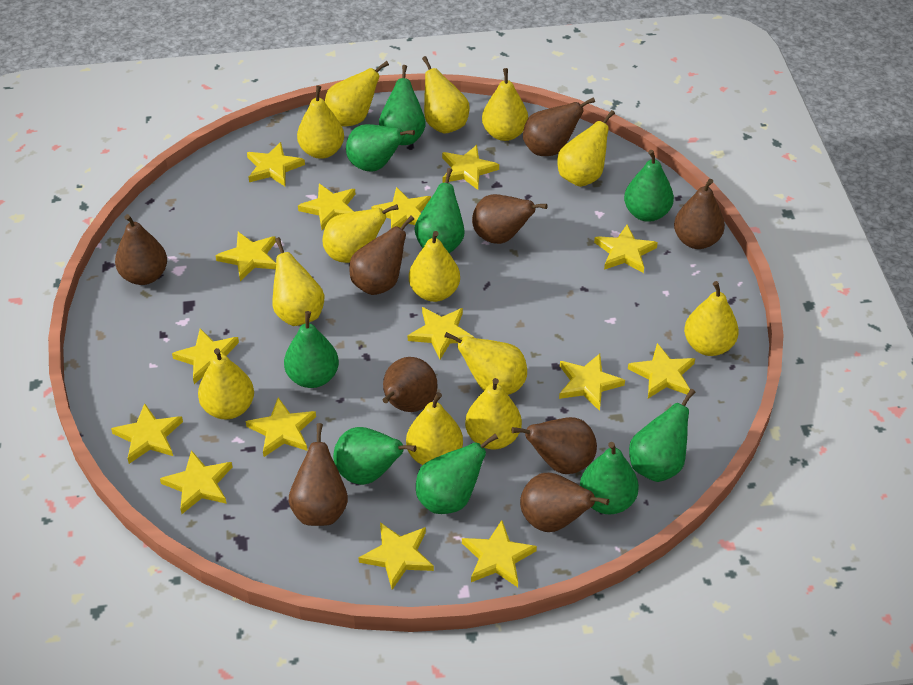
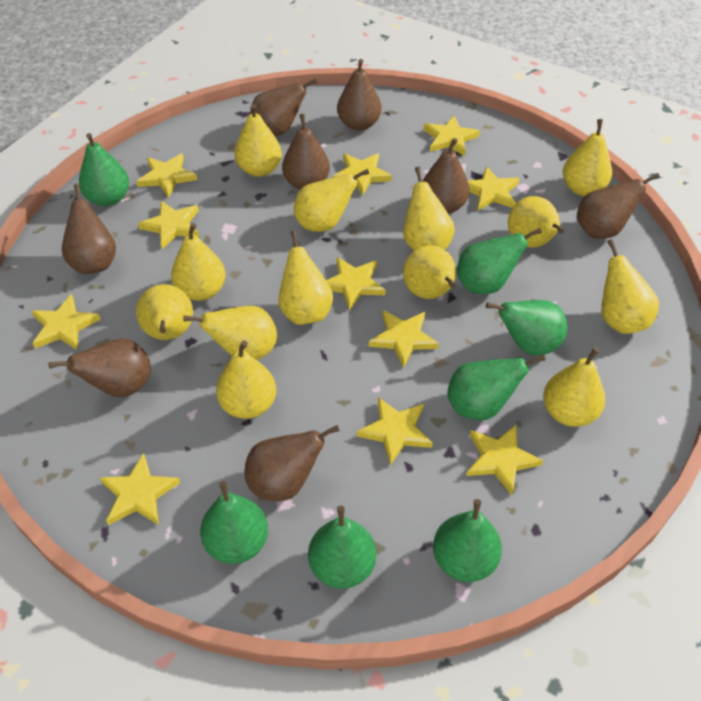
brown pear: 9 -> 8
green pear: 9 -> 7
yellow star: 15 -> 11

